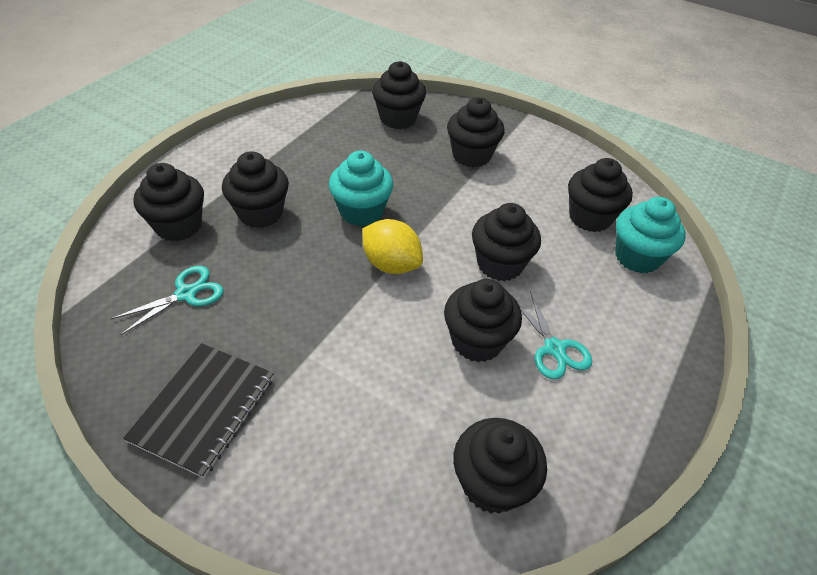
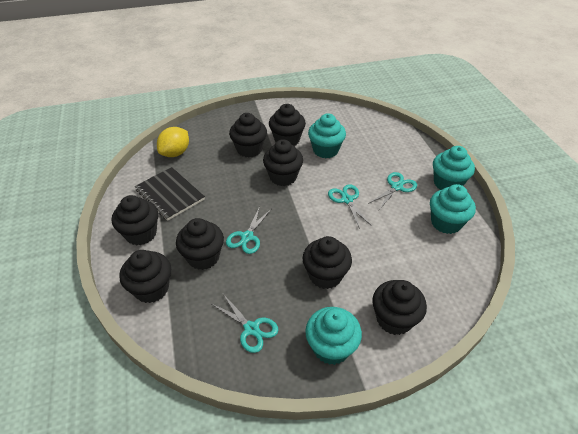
turquoise cupcake: 2 -> 4
turquoise scissors: 2 -> 4

